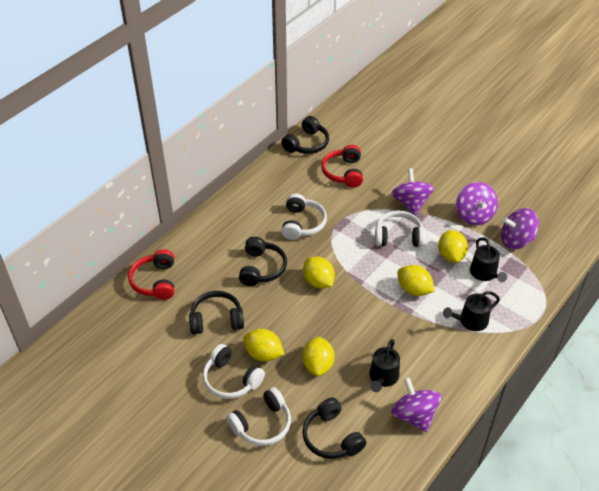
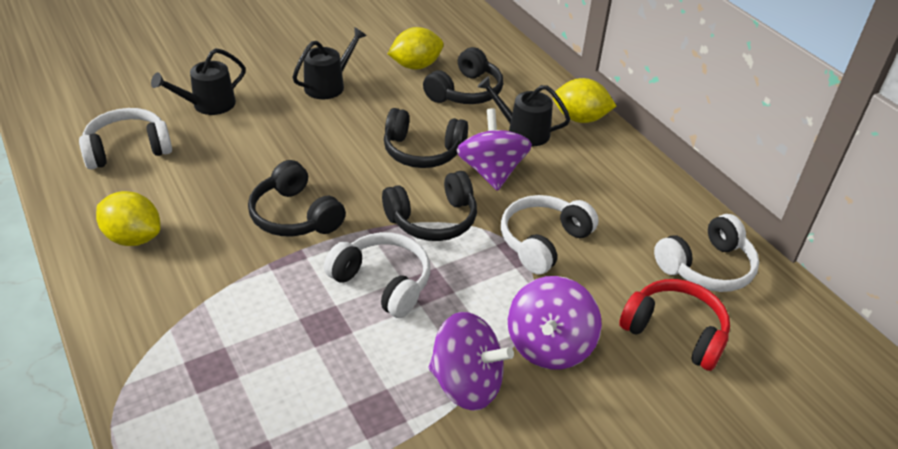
purple spinning top: 4 -> 3
red headphones: 2 -> 1
yellow lemon: 5 -> 3

